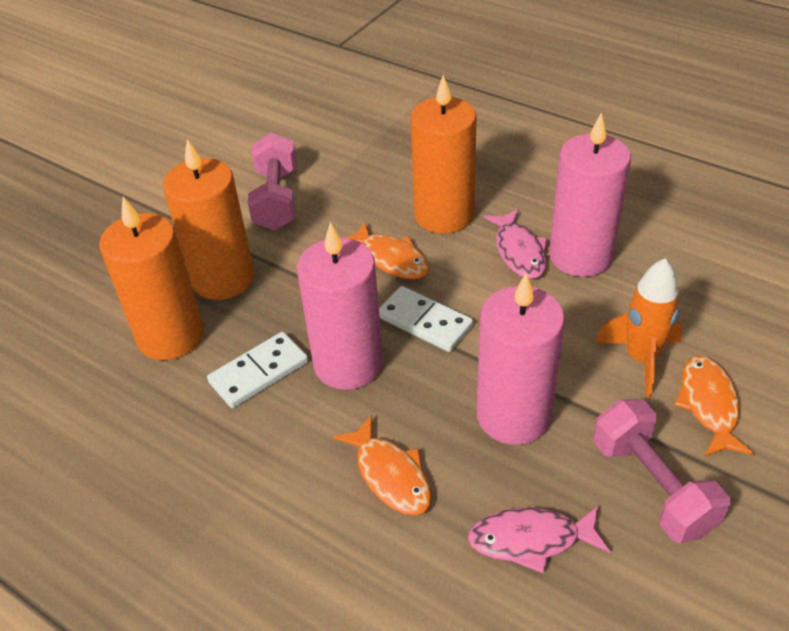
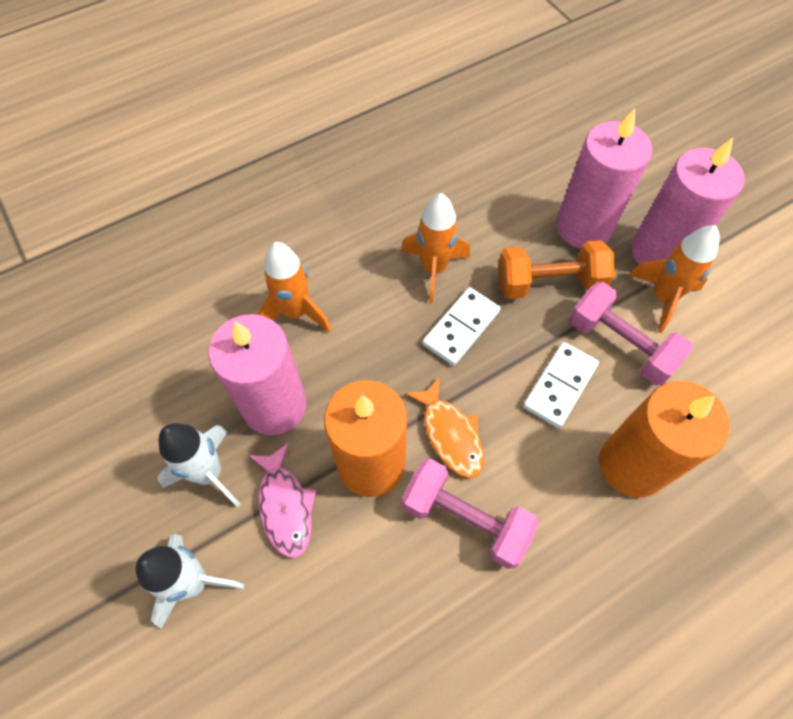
orange candle: 3 -> 2
orange dumbbell: 0 -> 1
orange fish: 3 -> 1
orange rocket: 1 -> 3
pink fish: 2 -> 1
white rocket: 0 -> 2

